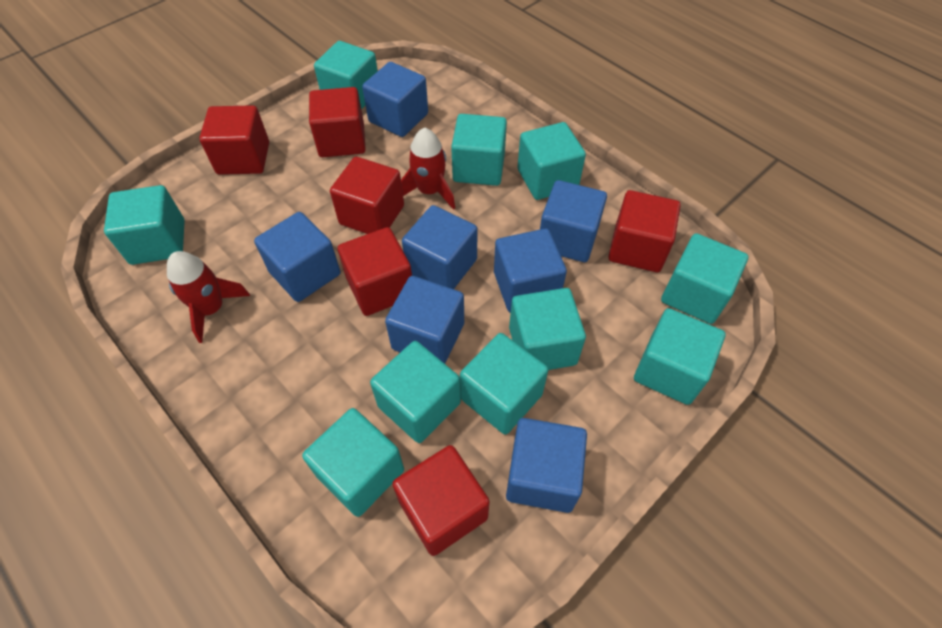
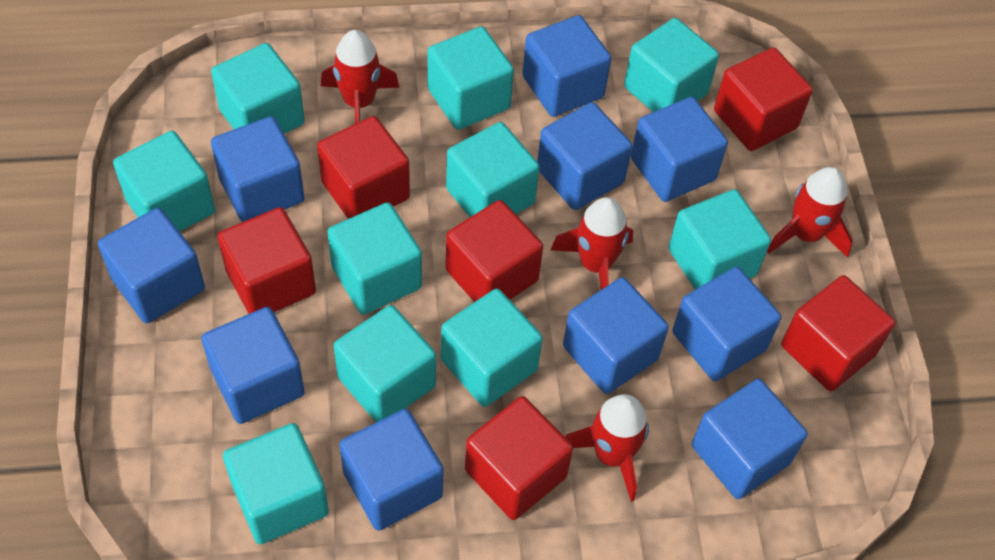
blue cube: 7 -> 10
red rocket: 2 -> 4

